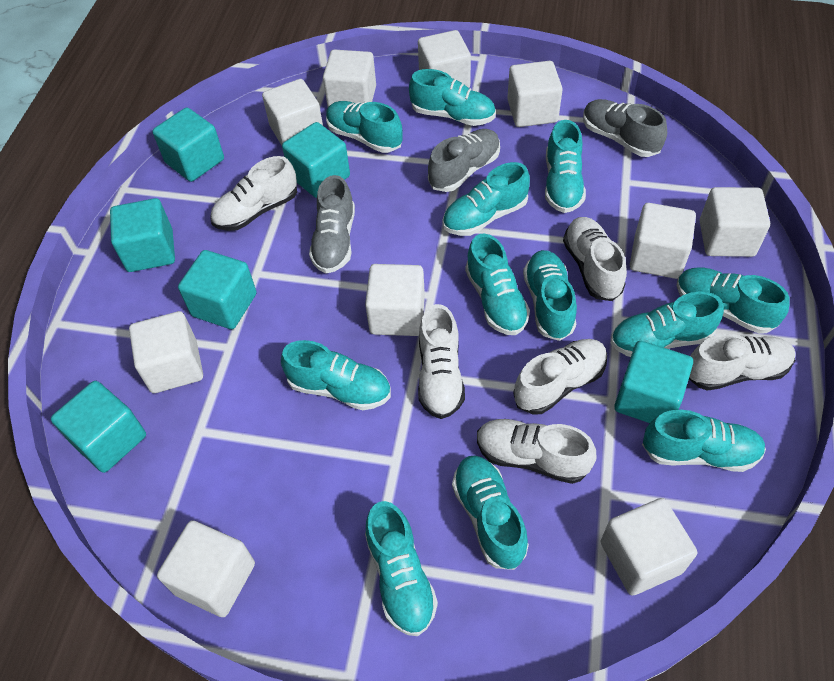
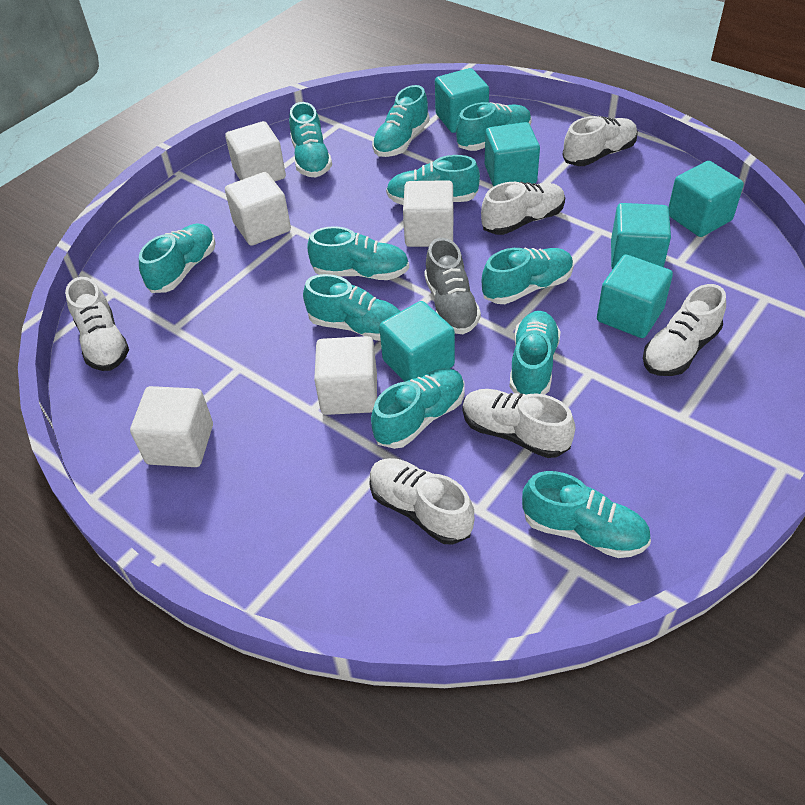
grey shoe: 3 -> 1
turquoise shoe: 12 -> 11
white cube: 10 -> 5

